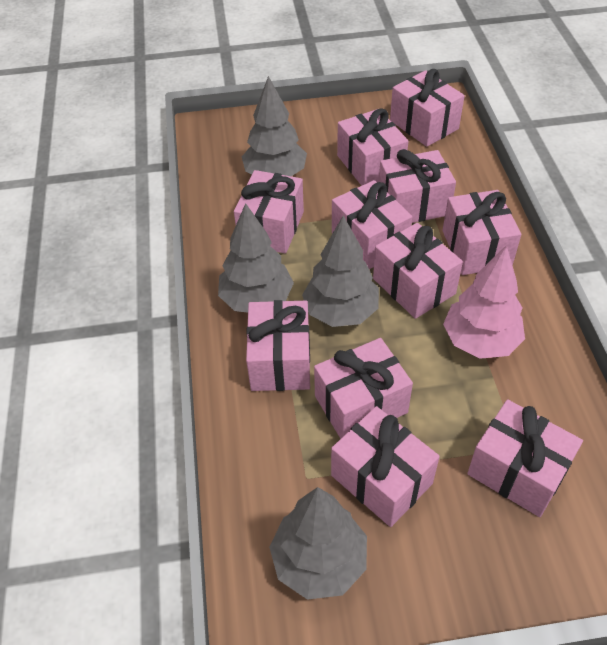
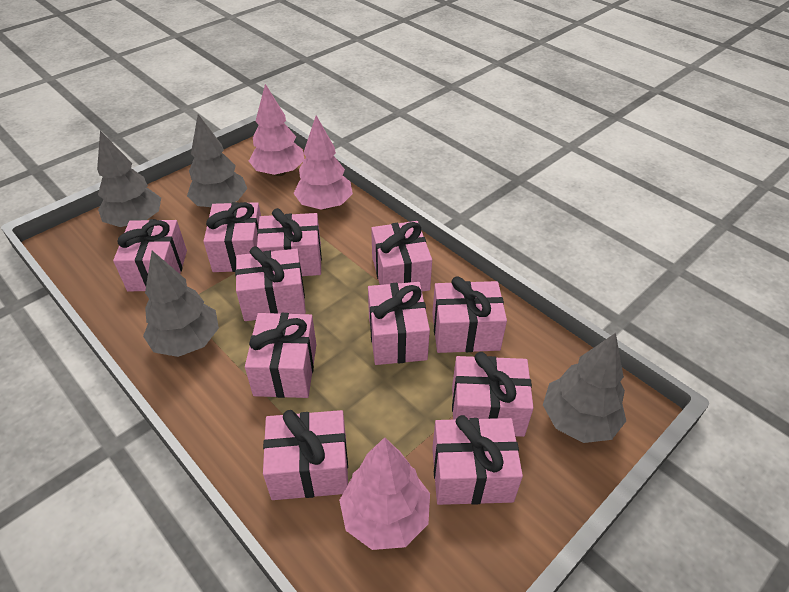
pink tree: 1 -> 3

